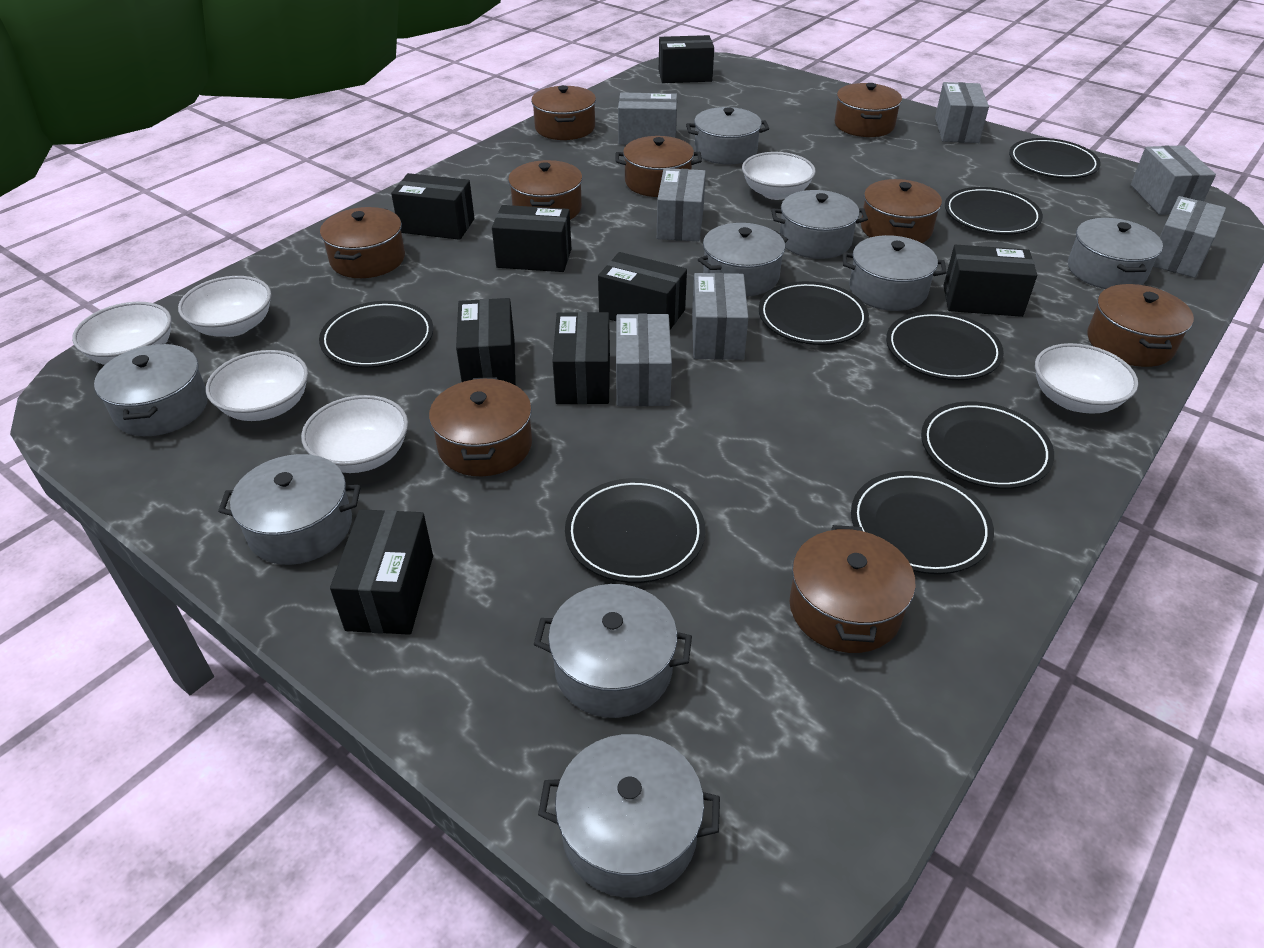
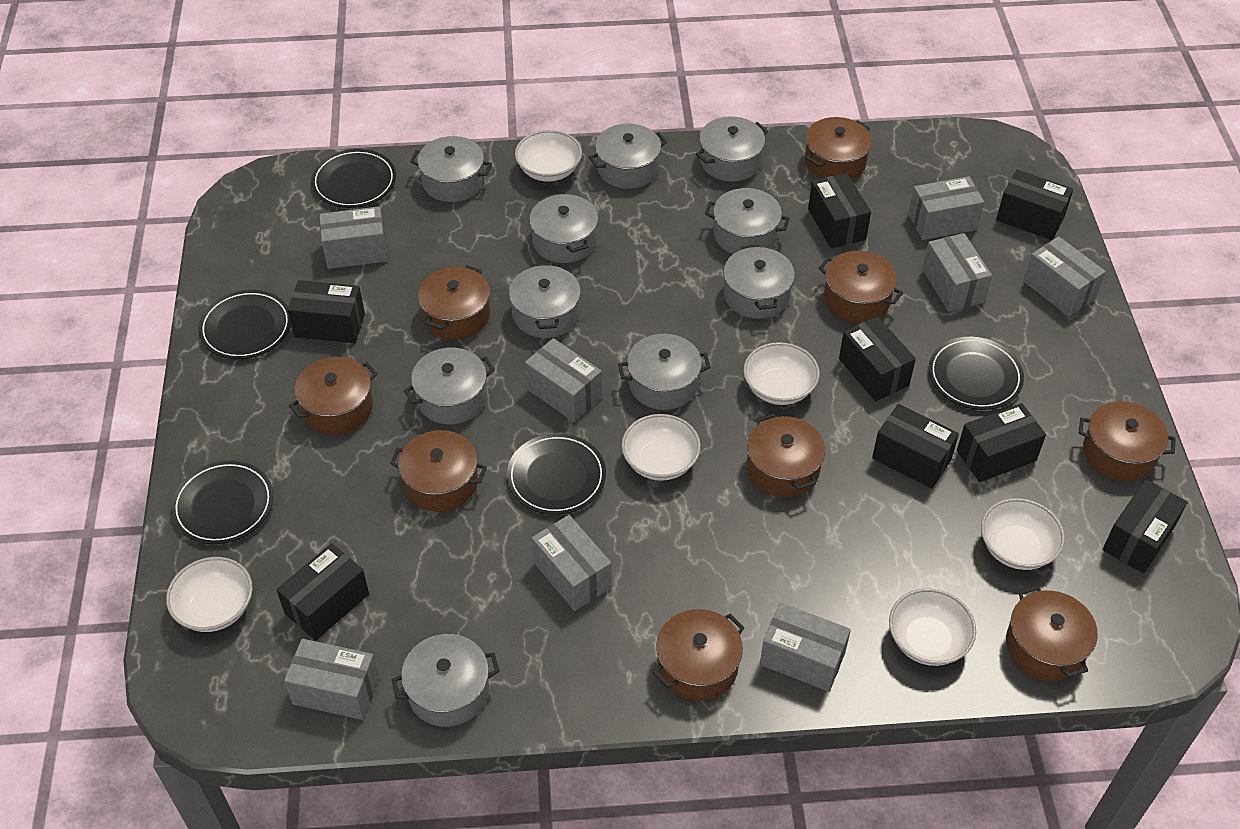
black plate: 8 -> 5
grey box: 7 -> 8
grey pot: 9 -> 10

